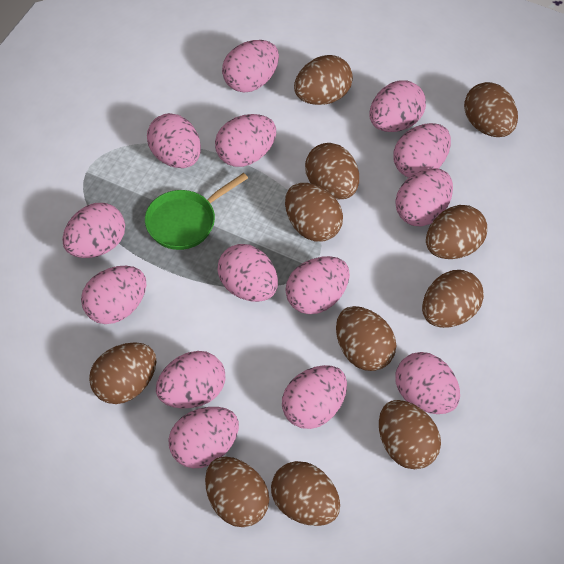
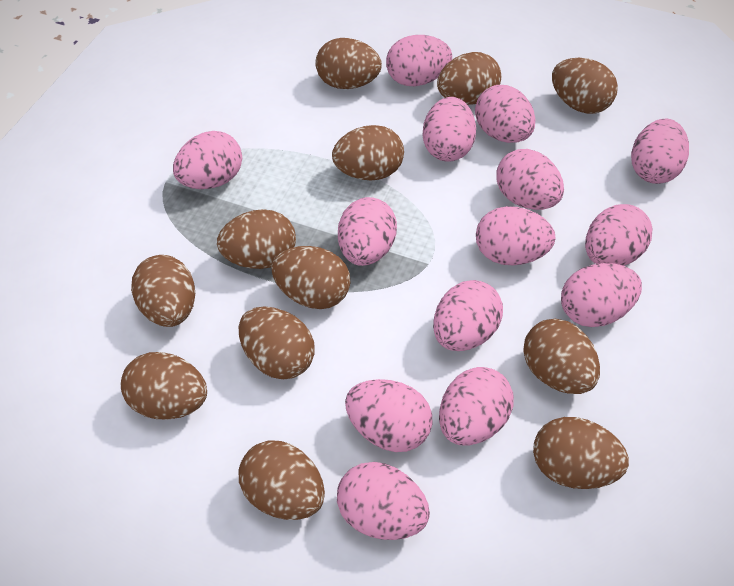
brown egg: 11 -> 12
green pan: 1 -> 0

